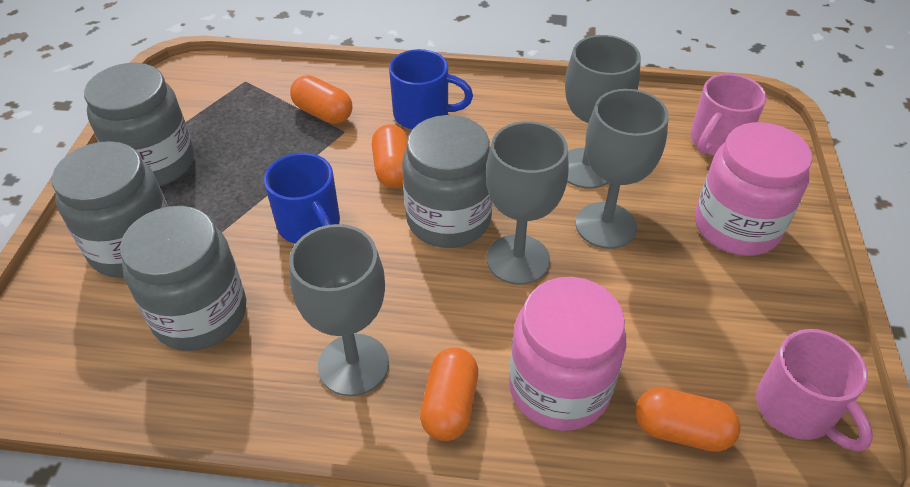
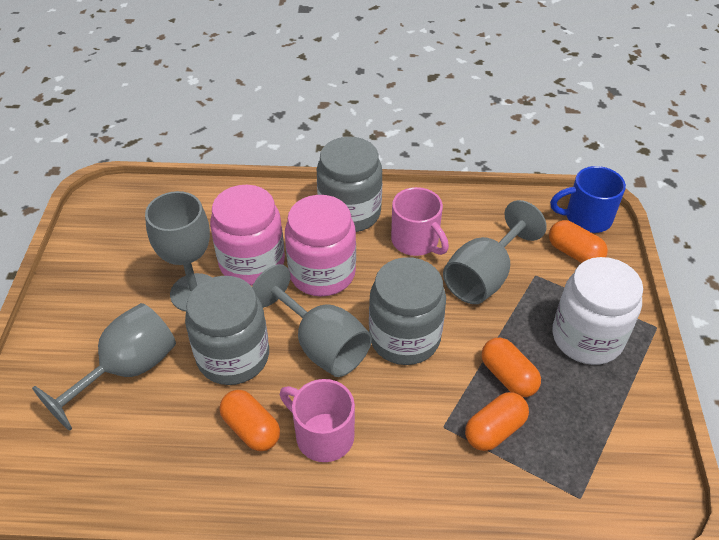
blue mug: 2 -> 1
grey jar: 4 -> 3
white jar: 0 -> 1

